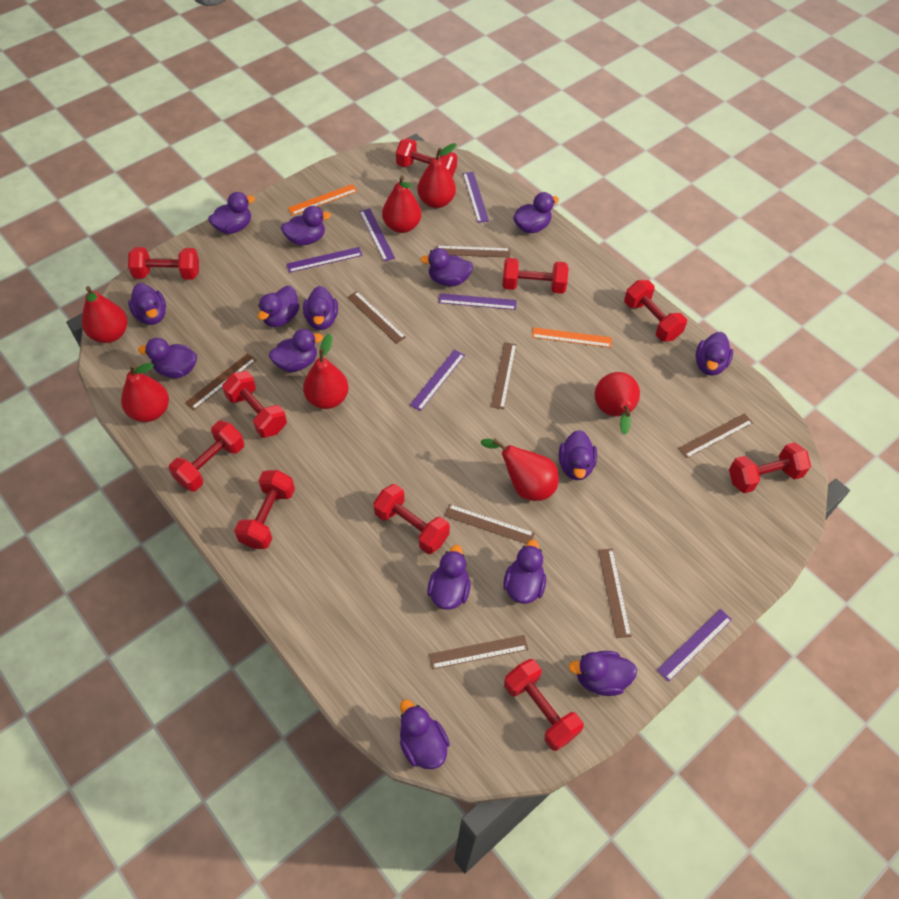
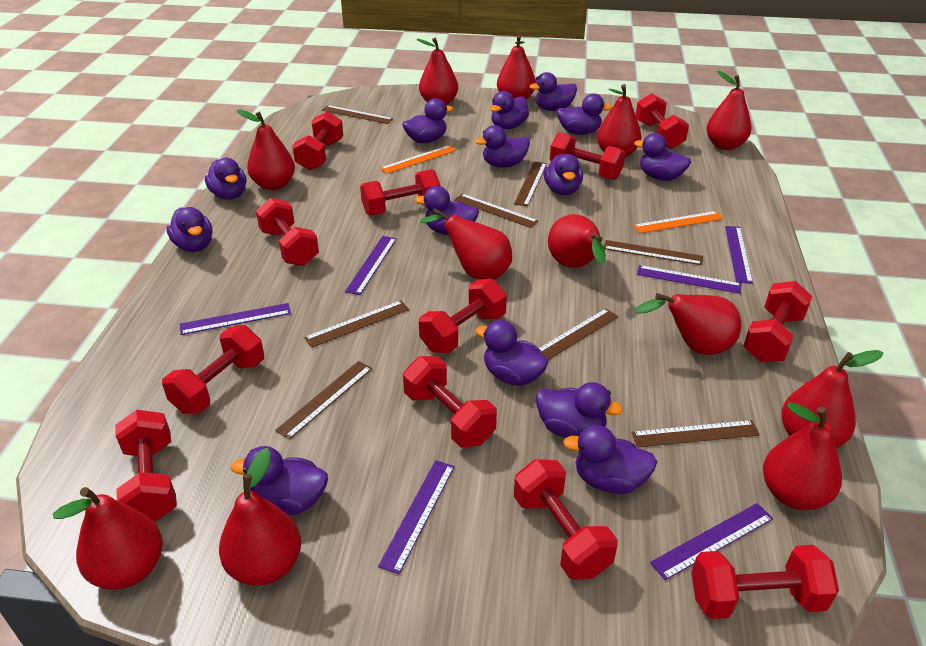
purple duck: 15 -> 14
red dumbbell: 10 -> 12
red pear: 7 -> 12

